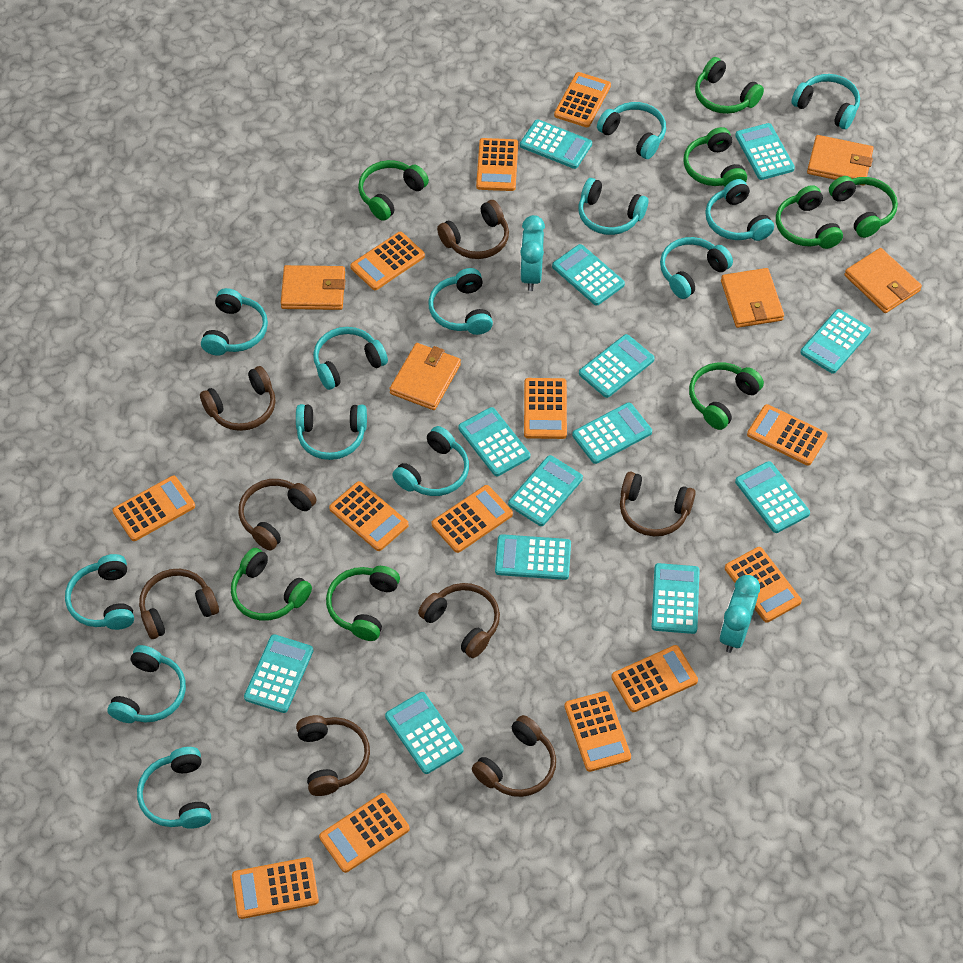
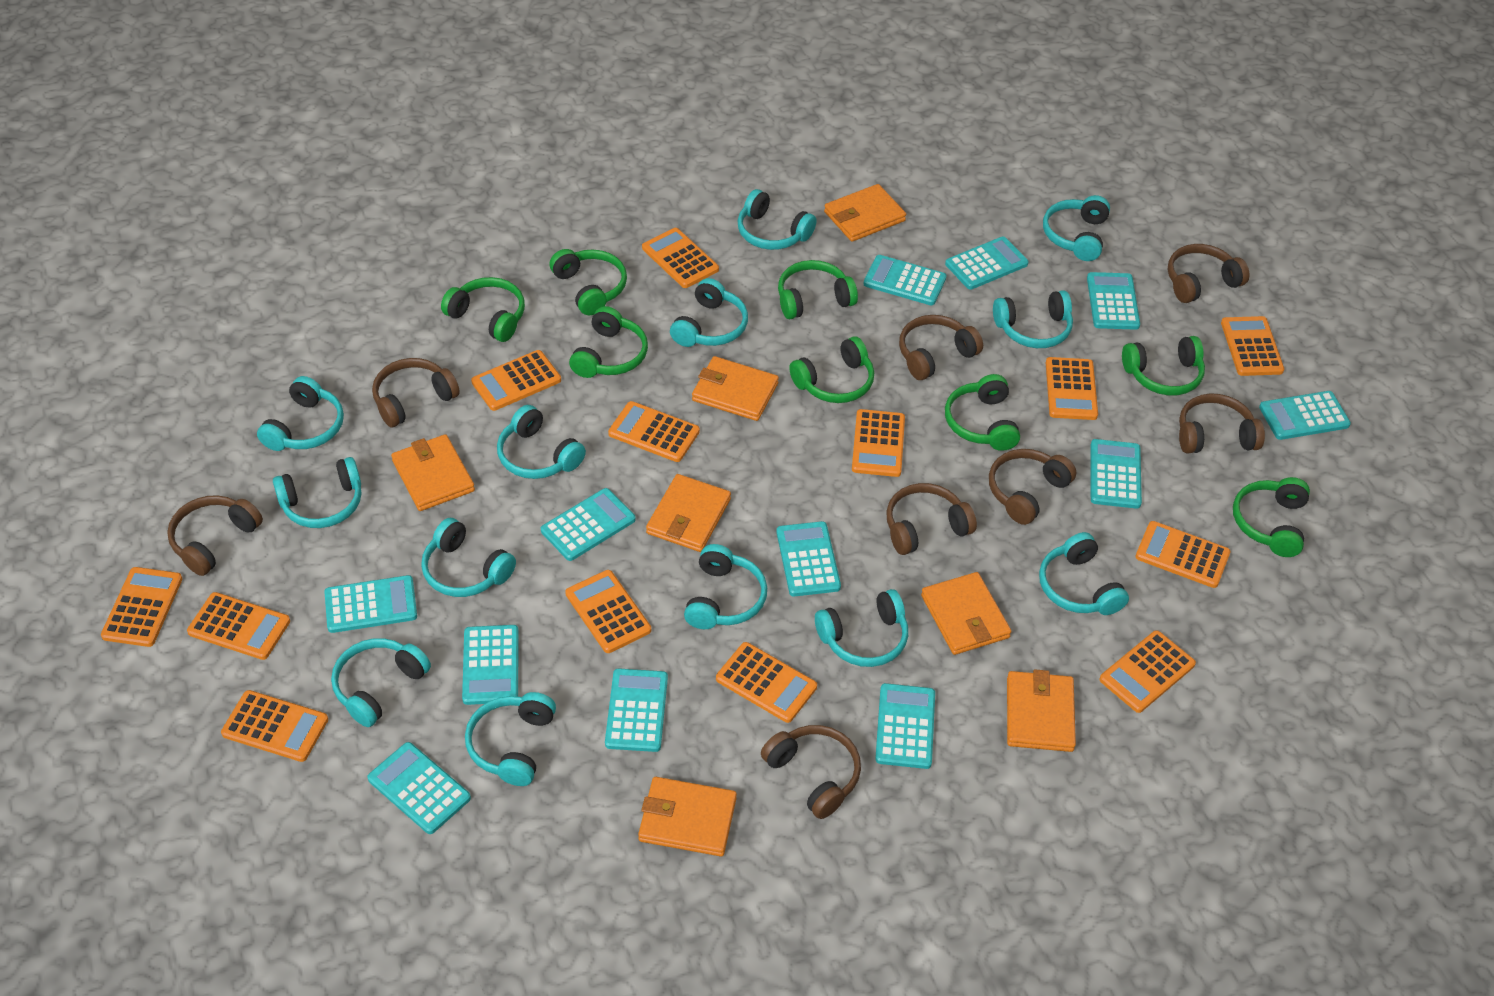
orange wallet: 5 -> 7
turquoise calculator: 13 -> 12
turquoise clock: 2 -> 0

